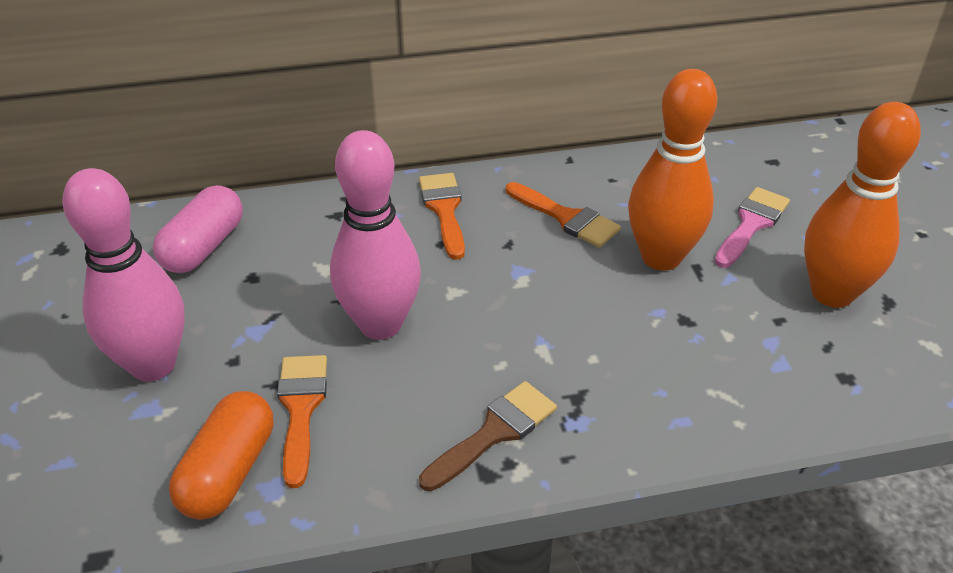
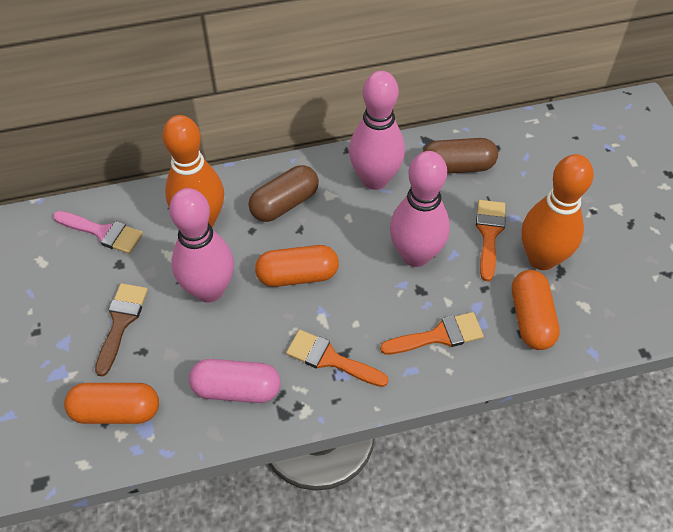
brown capsule: 0 -> 2
orange capsule: 1 -> 3
pink bowling pin: 2 -> 3

